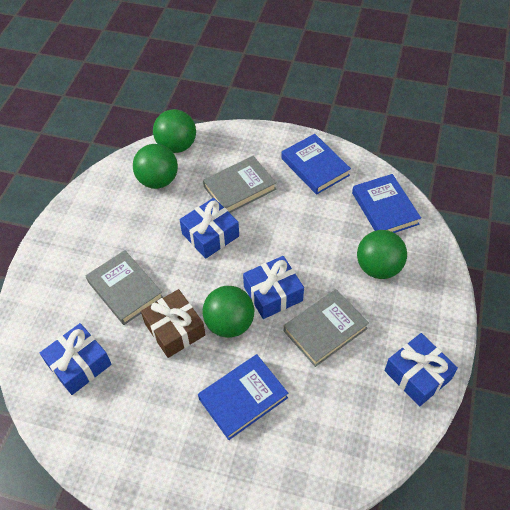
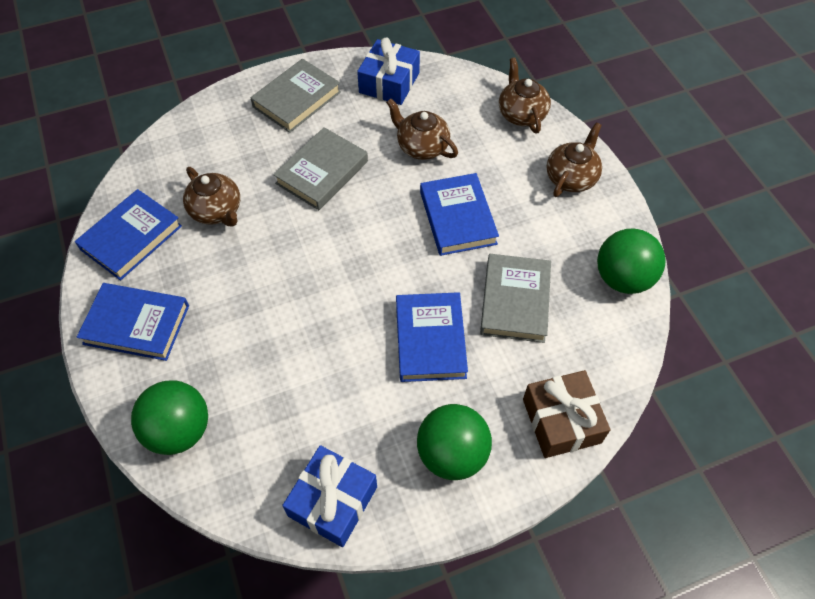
blue book: 3 -> 4
blue gift: 4 -> 2
brown teapot: 0 -> 4
green ball: 4 -> 3

